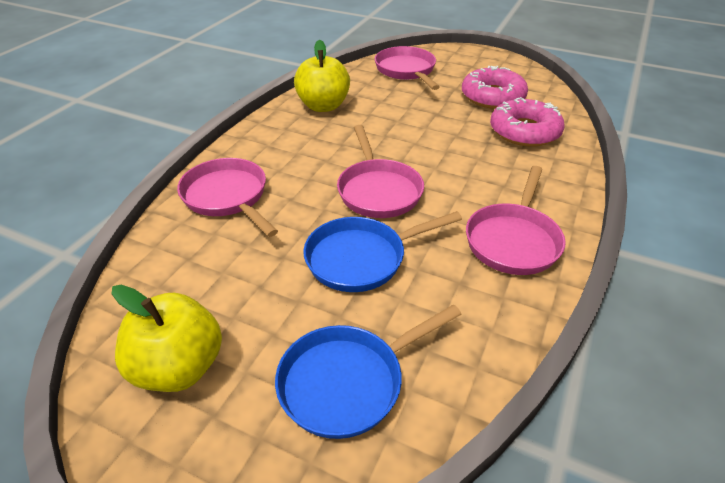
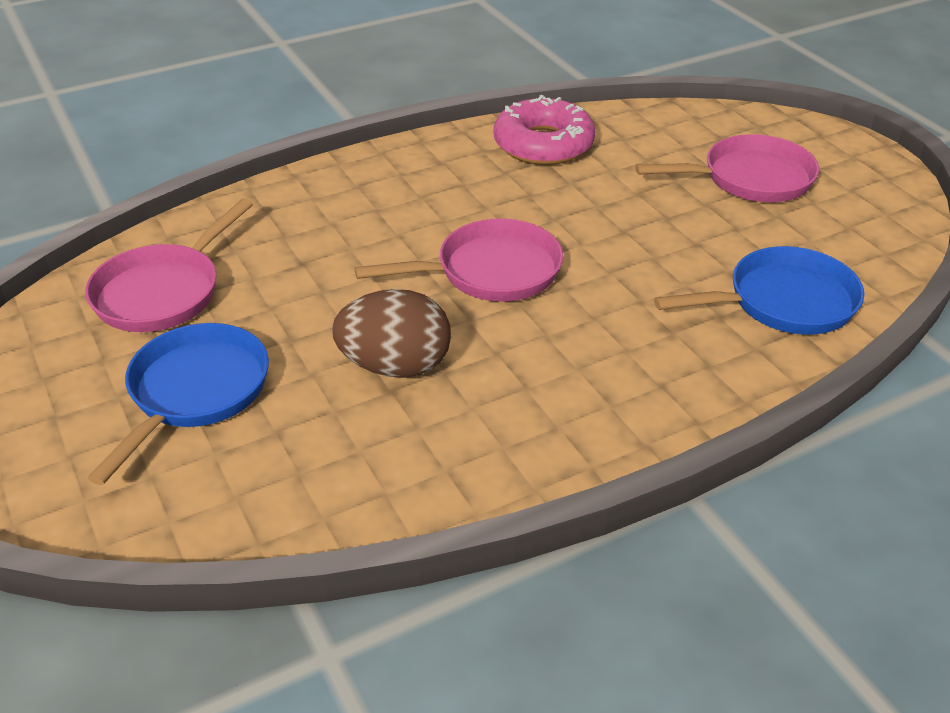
brown egg: 0 -> 1
pink donut: 2 -> 1
pink pan: 4 -> 3
yellow apple: 2 -> 0

